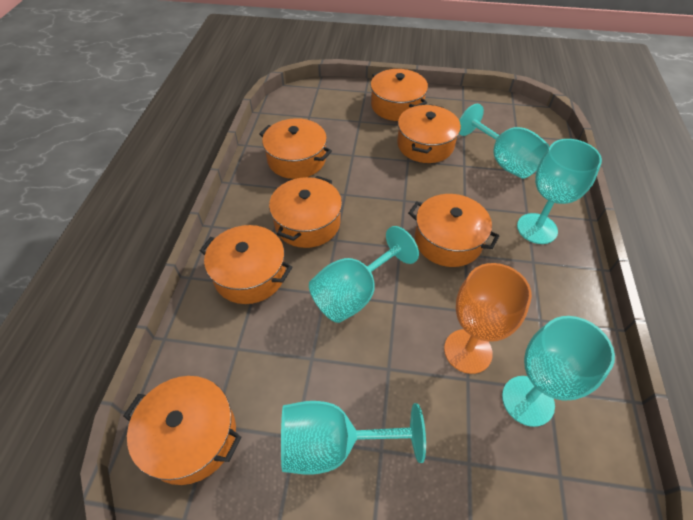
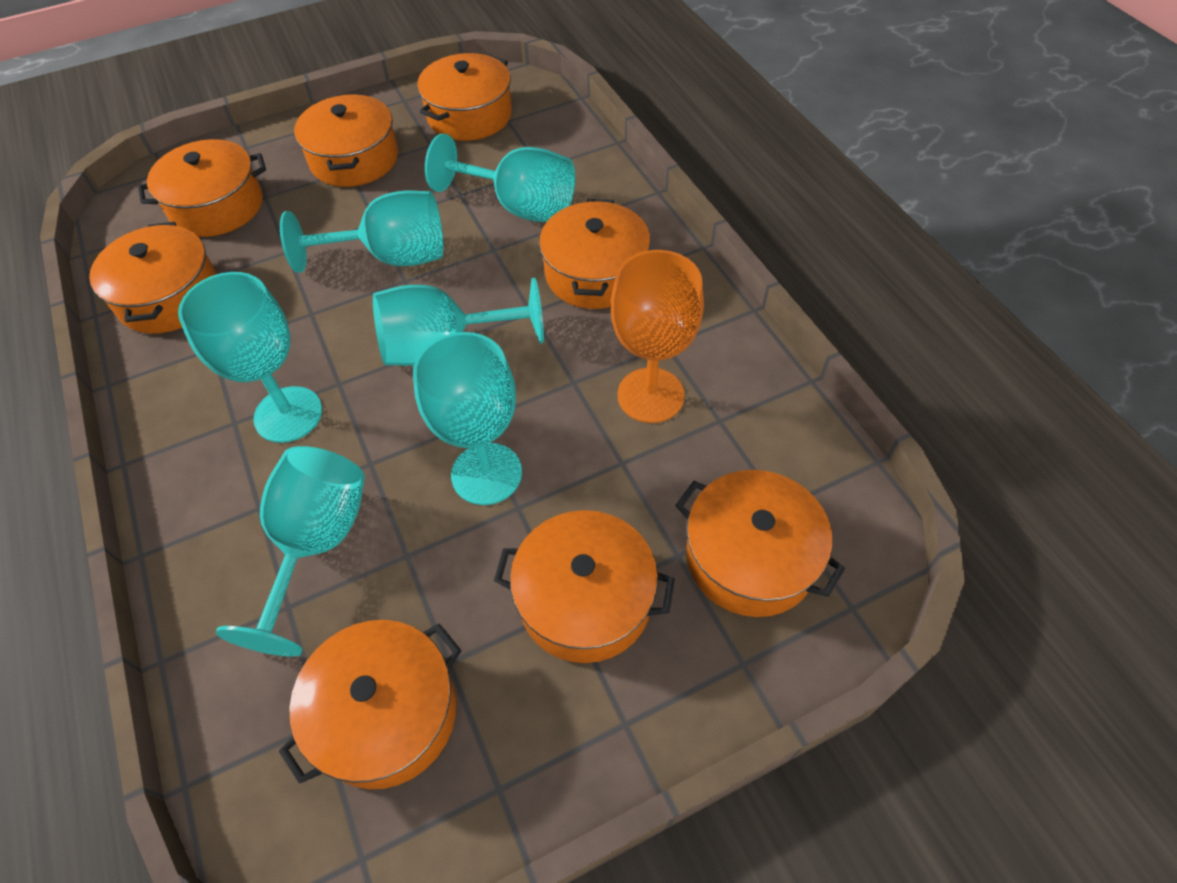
orange pot: 7 -> 8
turquoise goblet: 5 -> 6

